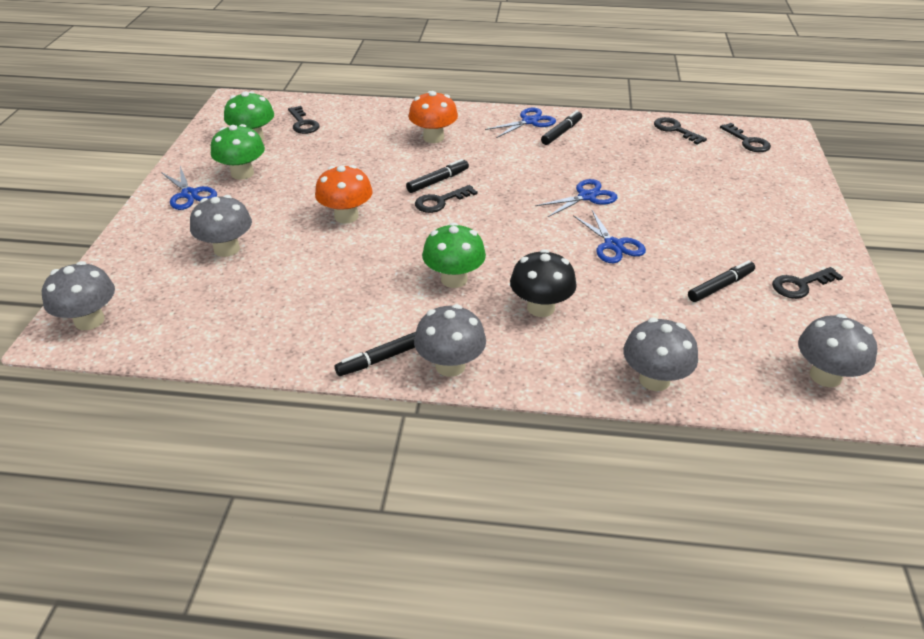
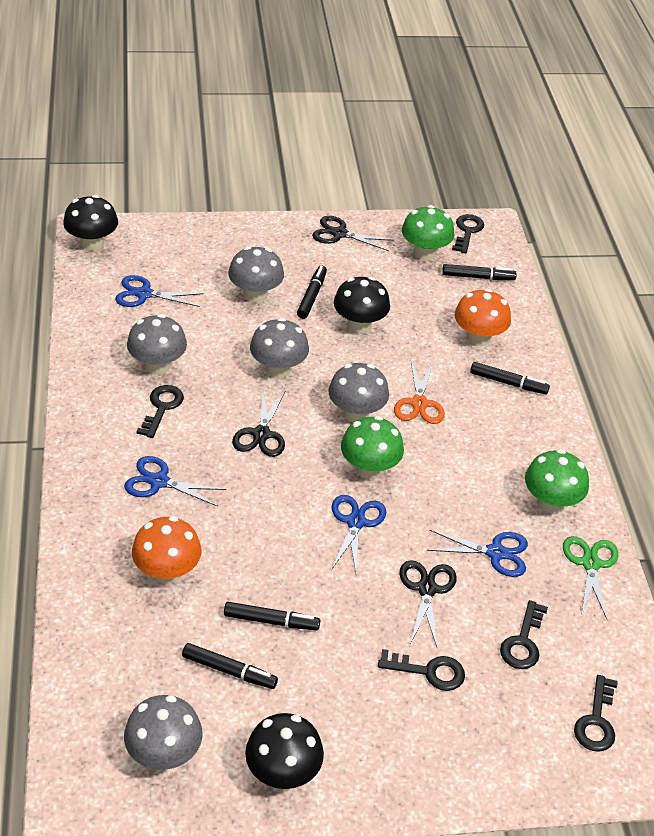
black marker: 4 -> 5
black mushroom: 1 -> 3
black scissors: 0 -> 3
green scissors: 0 -> 1
orange scissors: 0 -> 1

